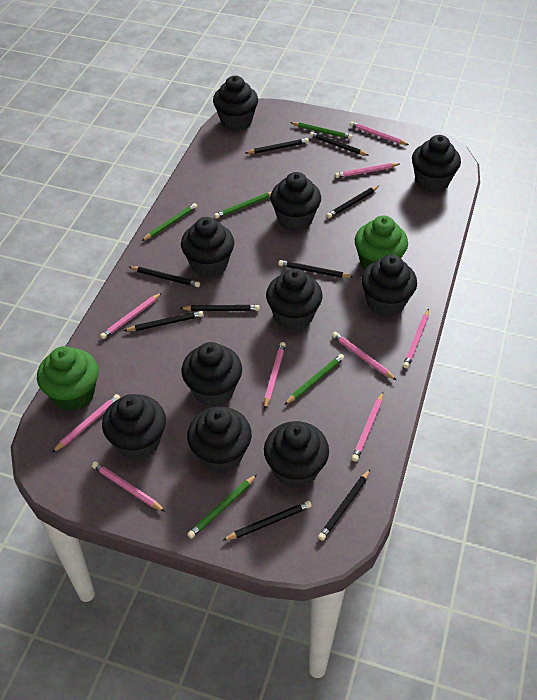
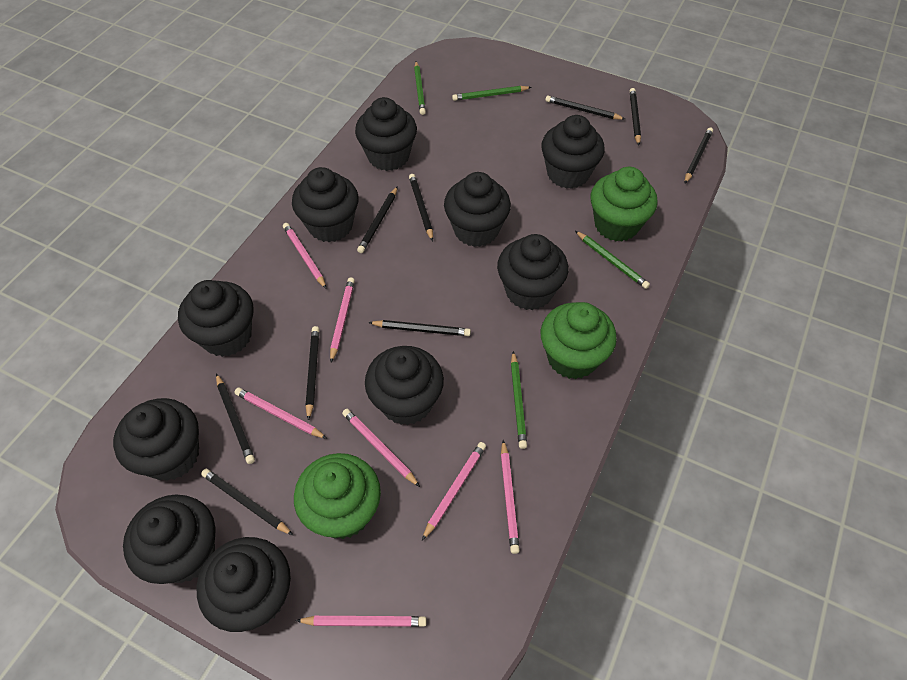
green cupcake: 2 -> 3
green pencil: 5 -> 4
pink pencil: 9 -> 7

